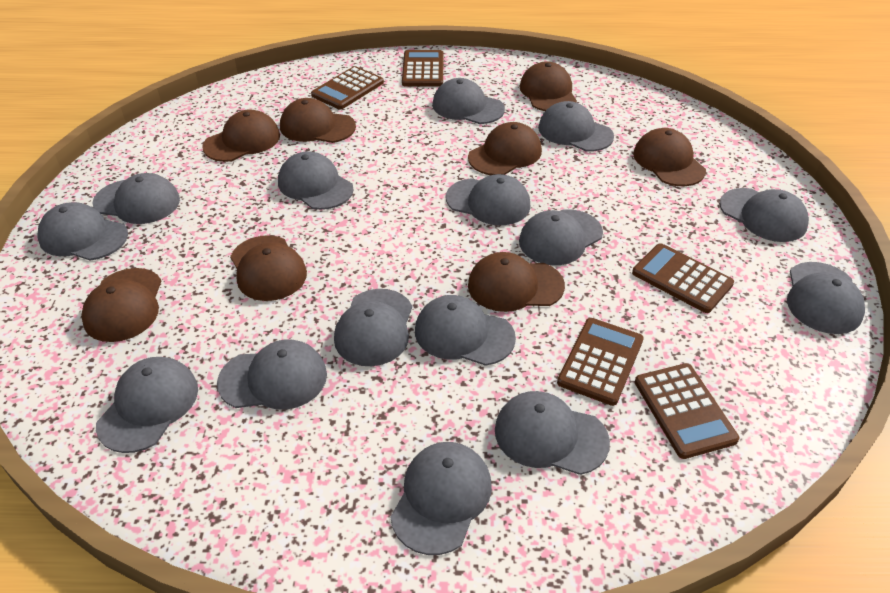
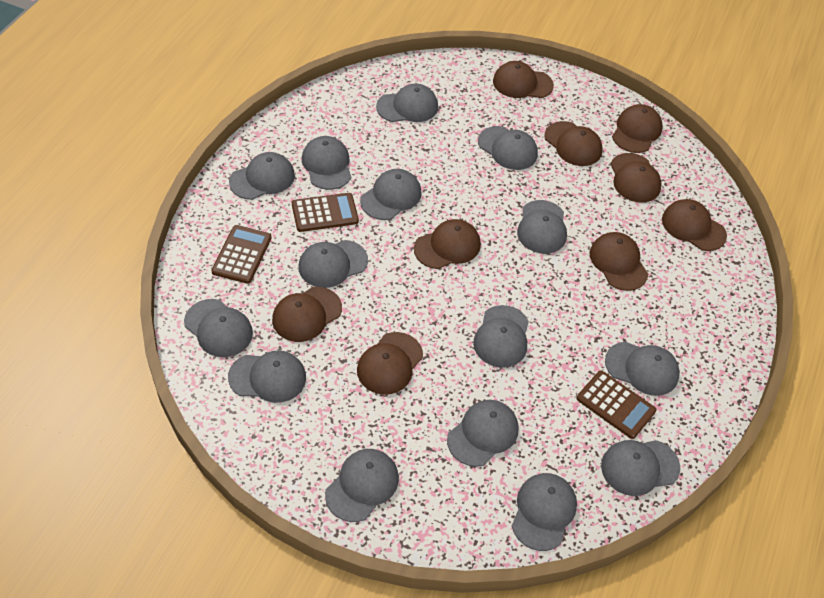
brown calculator: 5 -> 3
brown cap: 8 -> 9

